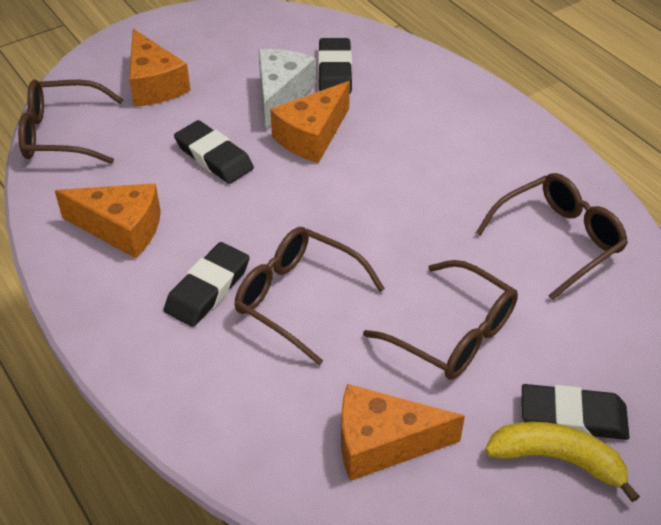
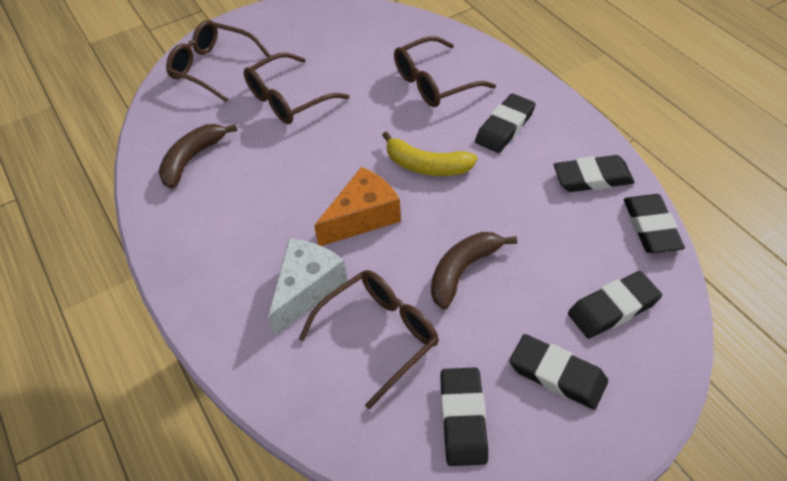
black eraser: 4 -> 6
brown banana: 0 -> 2
orange cheese: 4 -> 1

